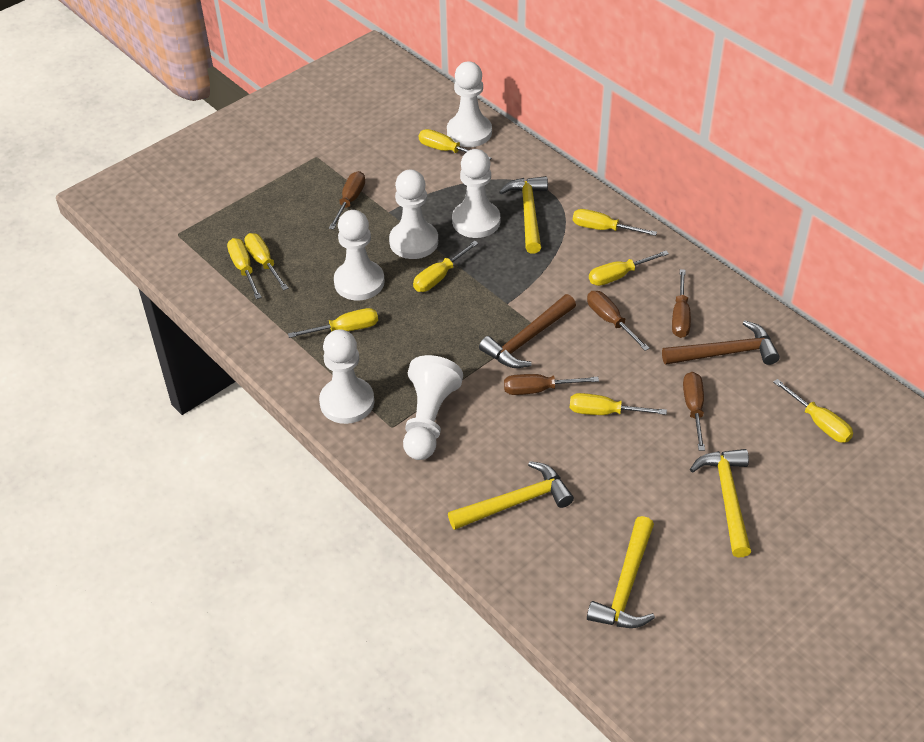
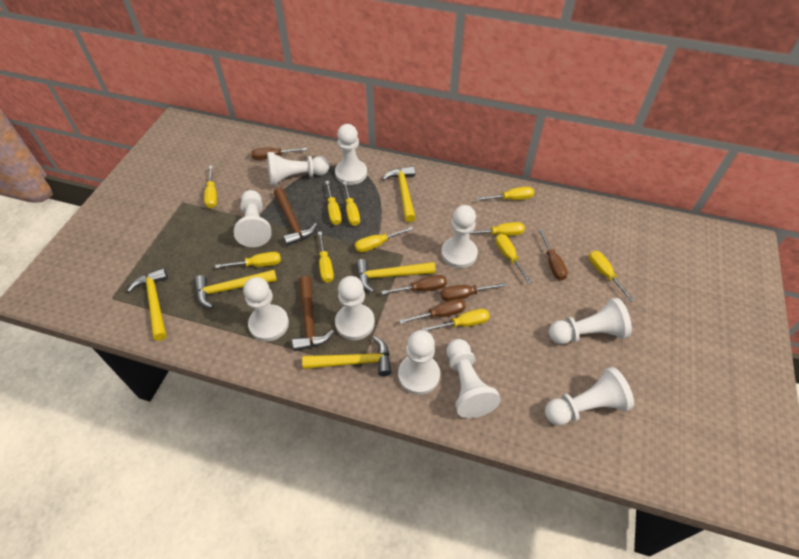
white pawn: 6 -> 10
yellow hammer: 4 -> 5
yellow screwdriver: 9 -> 11

